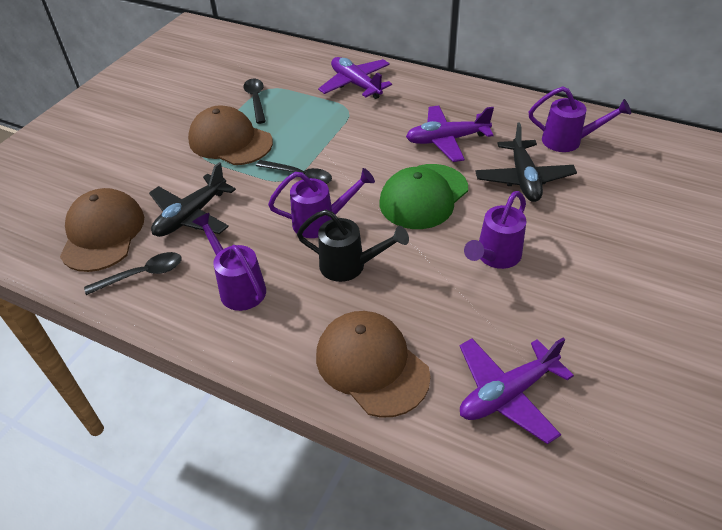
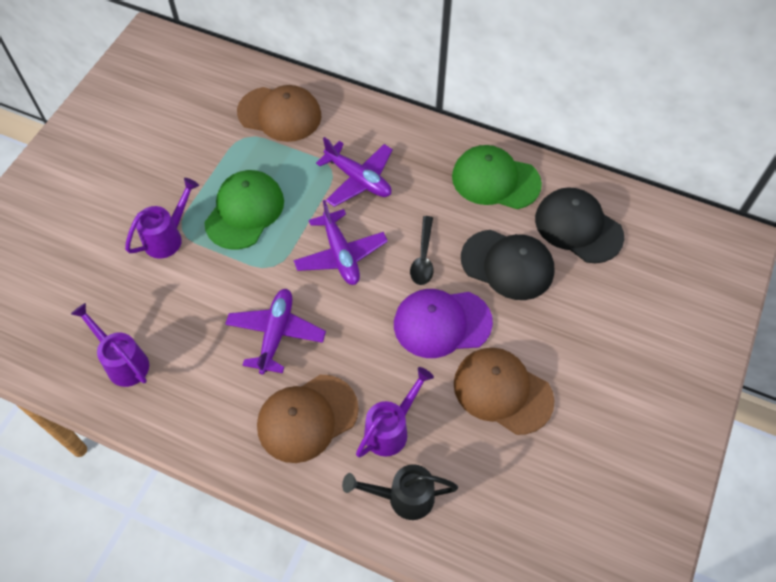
black cap: 0 -> 2
black plane: 2 -> 0
black spoon: 3 -> 1
green cap: 1 -> 2
purple cap: 0 -> 1
purple watering can: 4 -> 3

